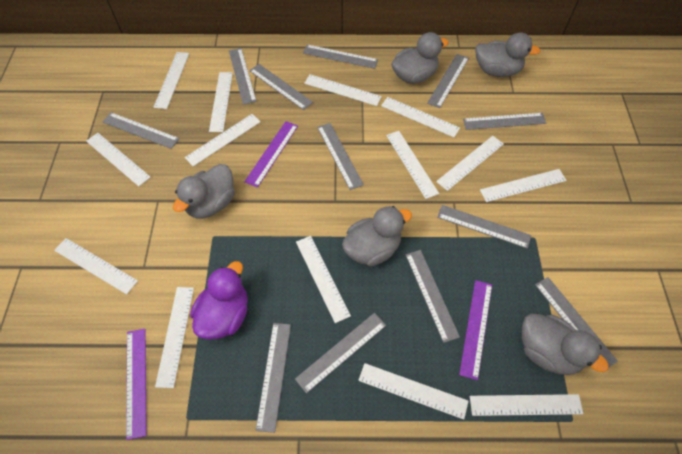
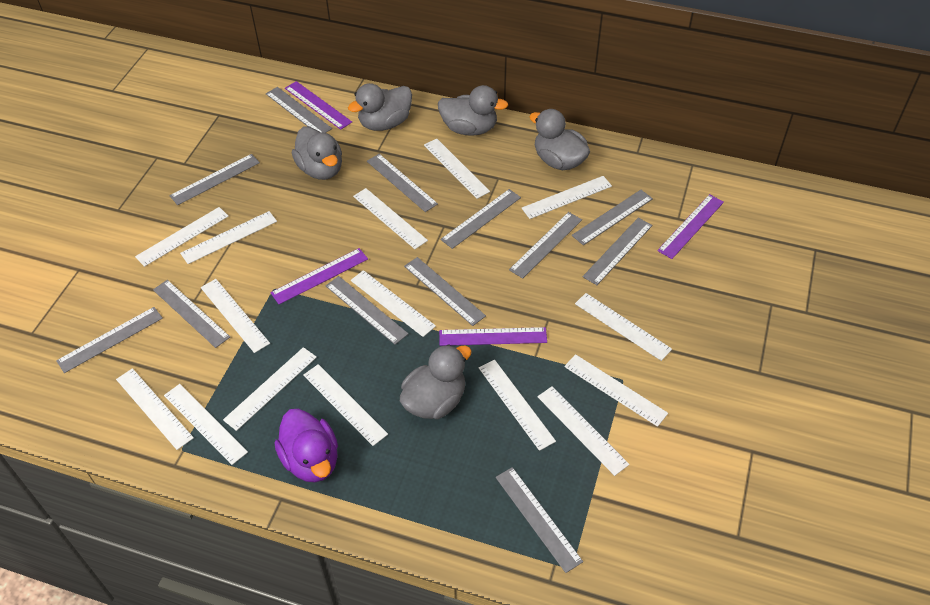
purple ruler: 3 -> 4
white ruler: 14 -> 15

